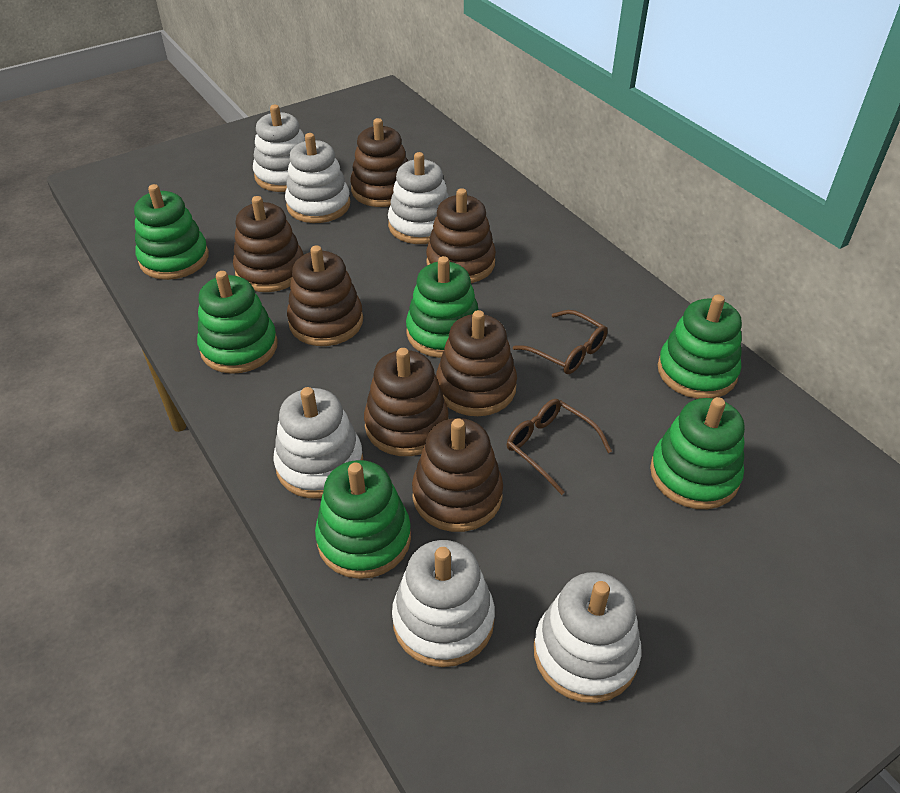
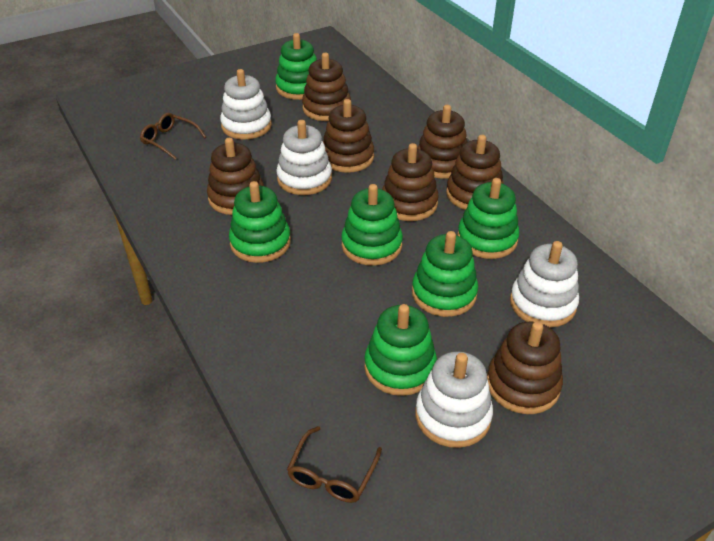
white stacking toy: 6 -> 4

